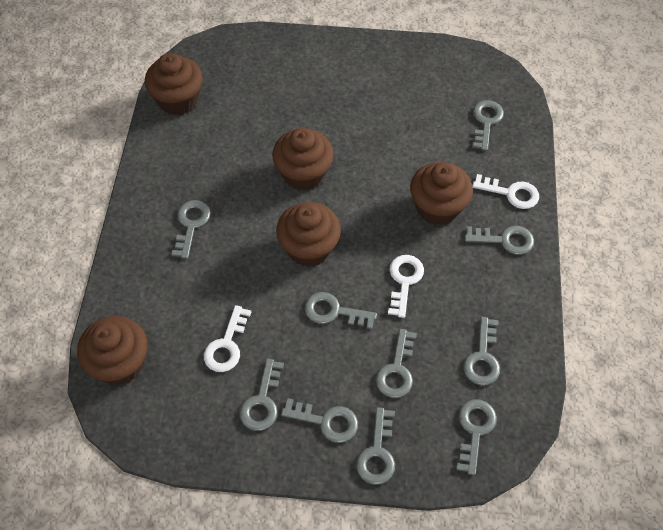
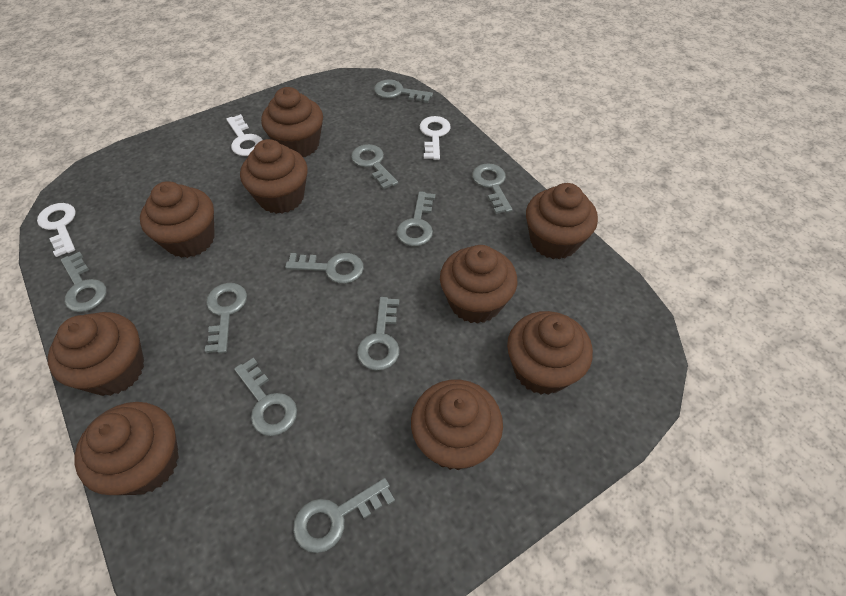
brown cupcake: 5 -> 9

